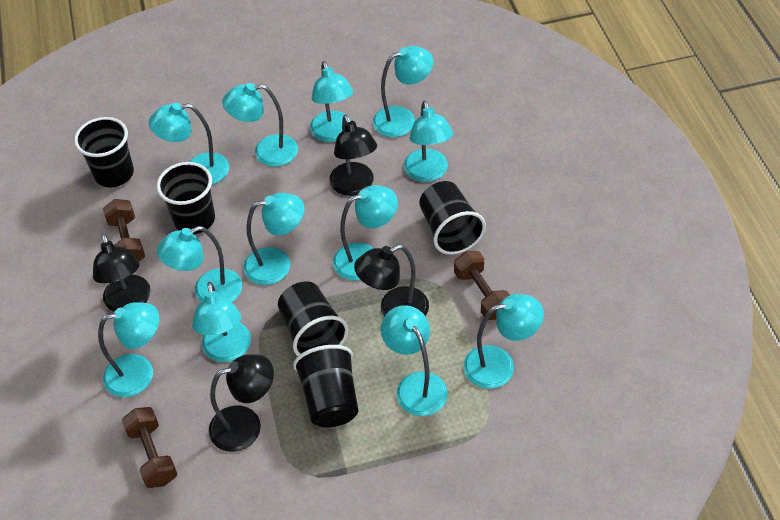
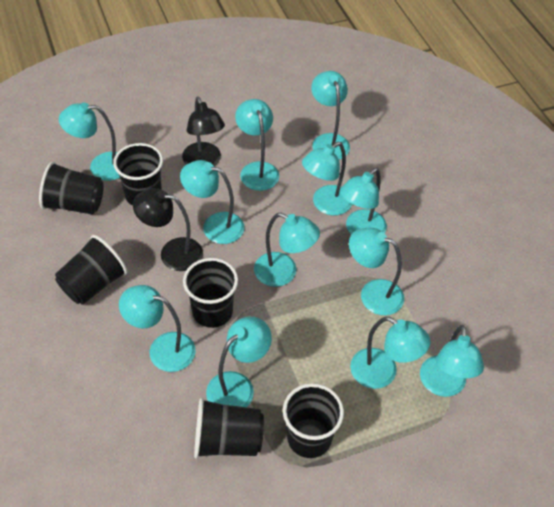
black cup: 5 -> 6
black lamp: 4 -> 2
brown dumbbell: 3 -> 0

